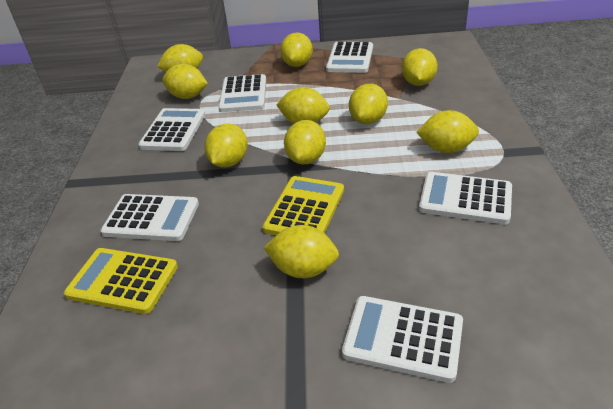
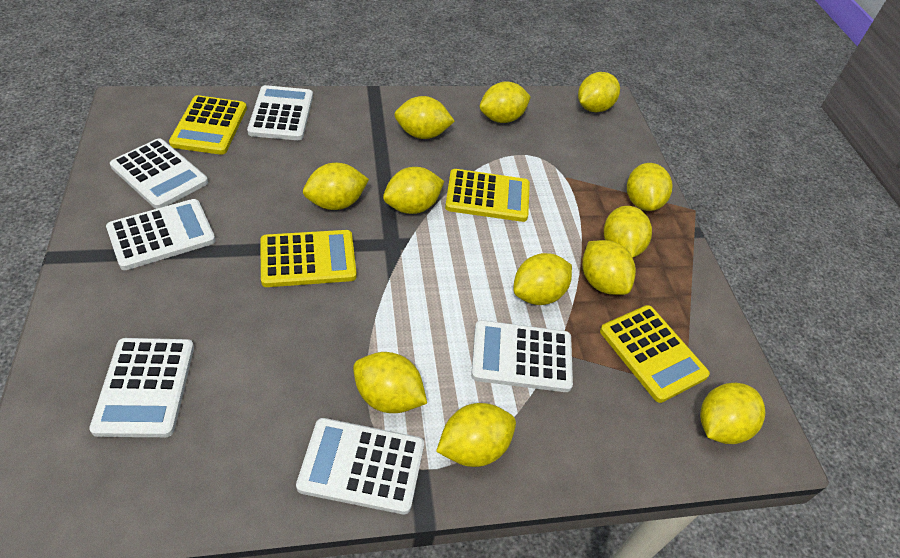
yellow calculator: 2 -> 4
yellow lemon: 10 -> 12

